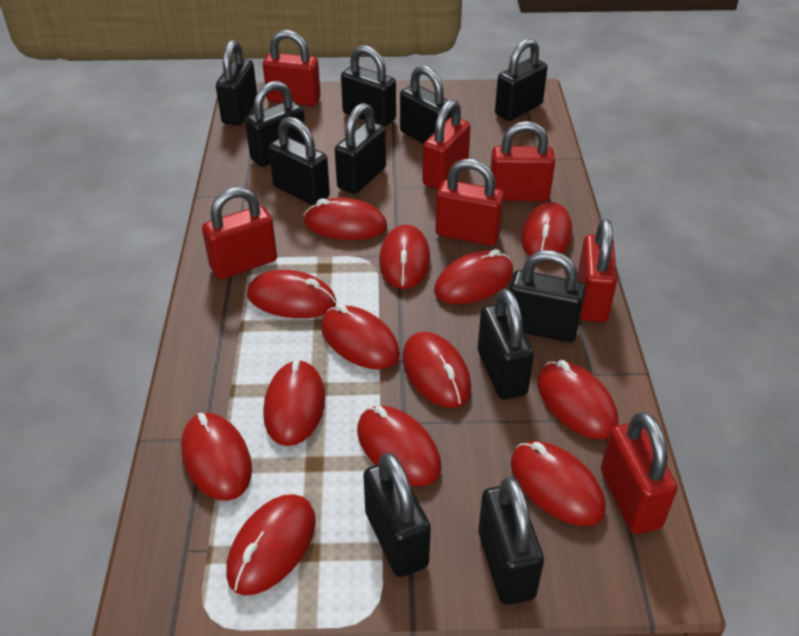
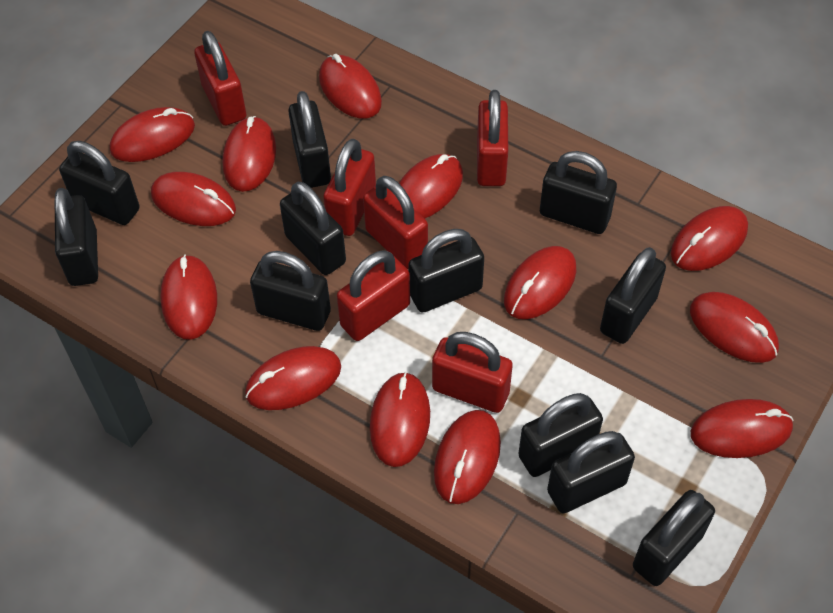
red padlock: 7 -> 6

